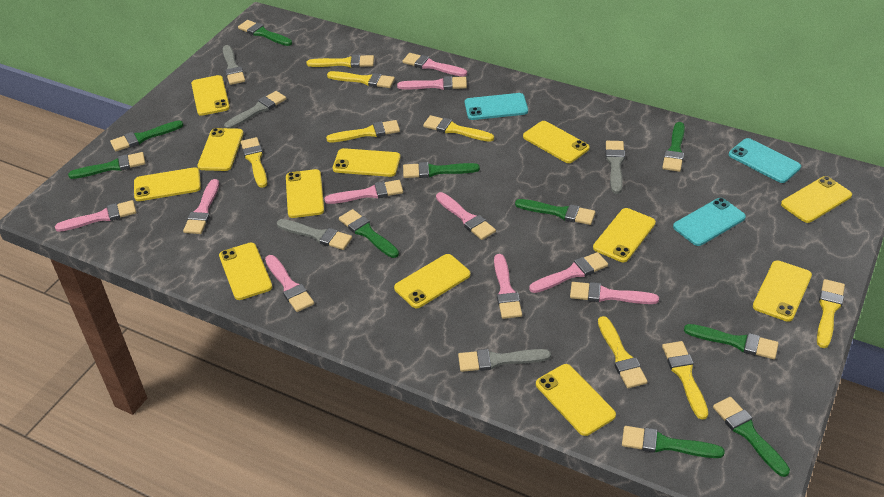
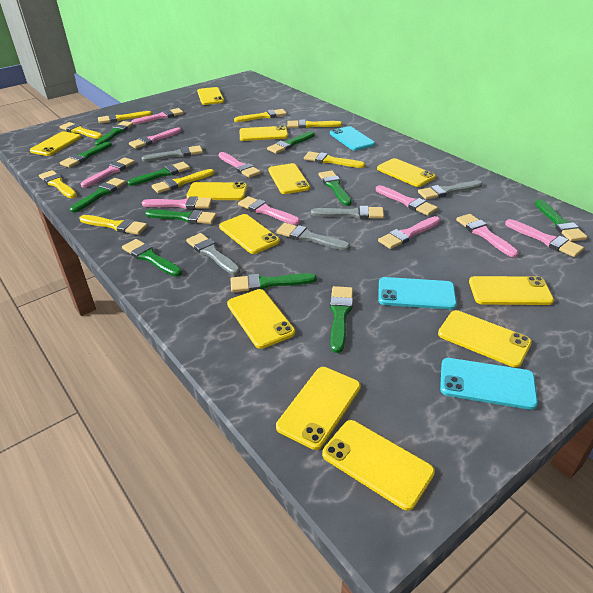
green brush: 10 -> 11

